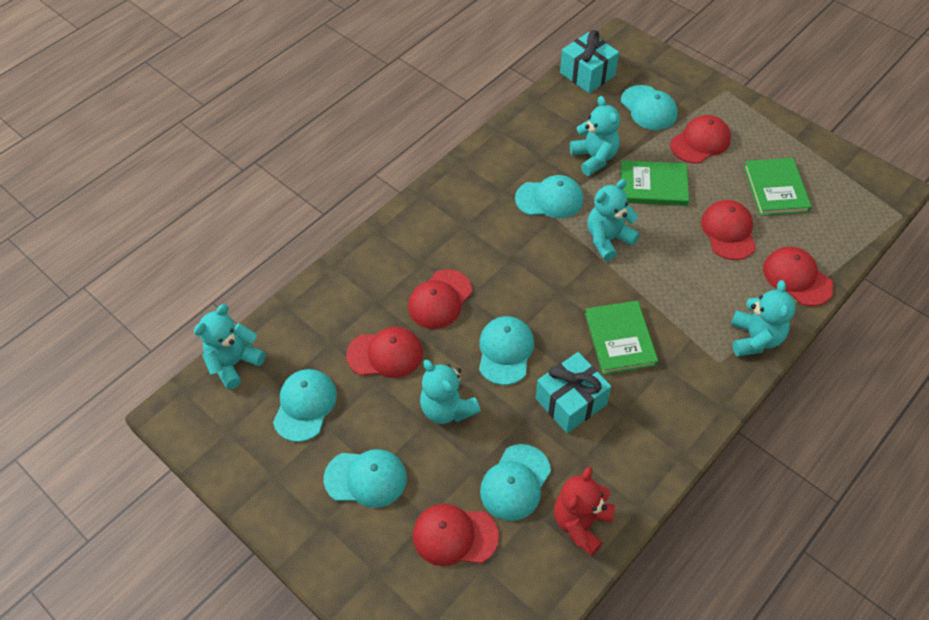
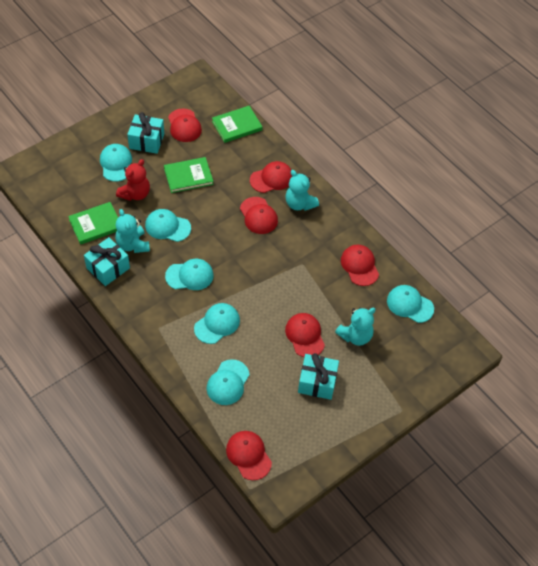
turquoise gift: 2 -> 3
turquoise teddy bear: 5 -> 3

